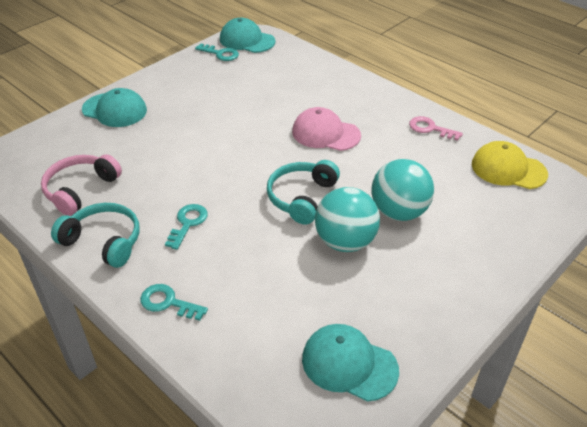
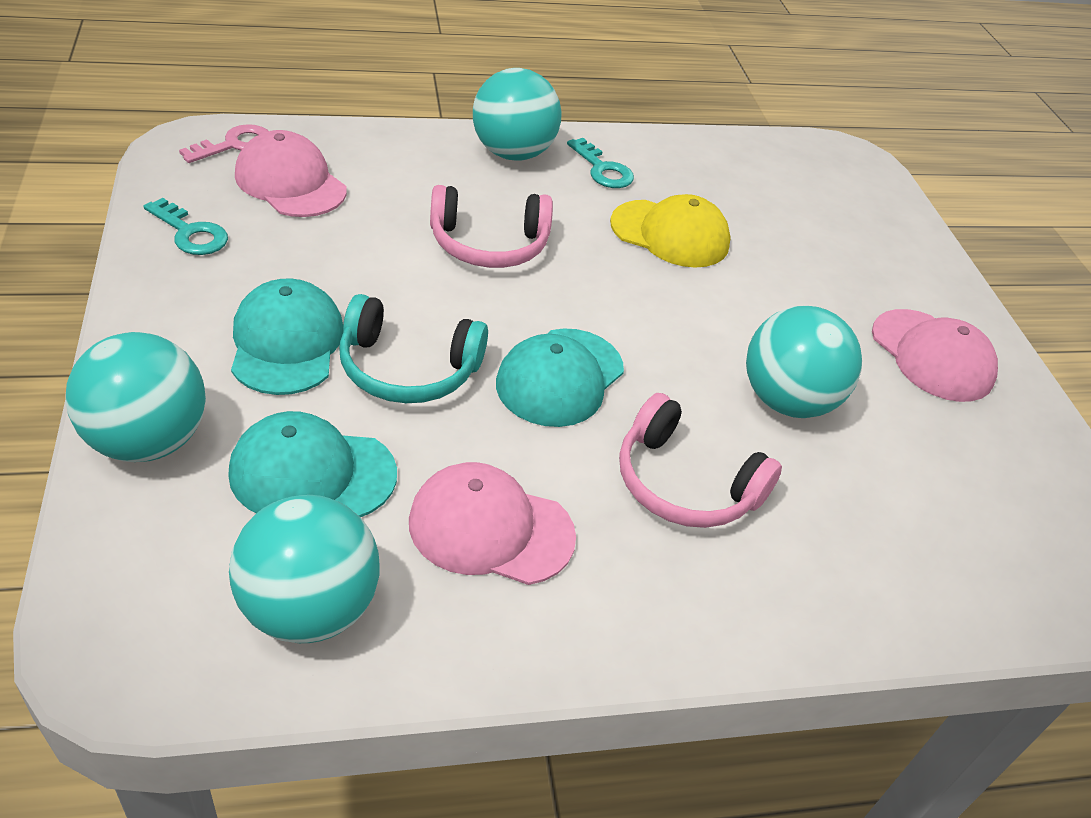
pink cap: 1 -> 3
pink headphones: 1 -> 2
turquoise ball: 2 -> 4
turquoise headphones: 2 -> 1
turquoise key: 3 -> 2

